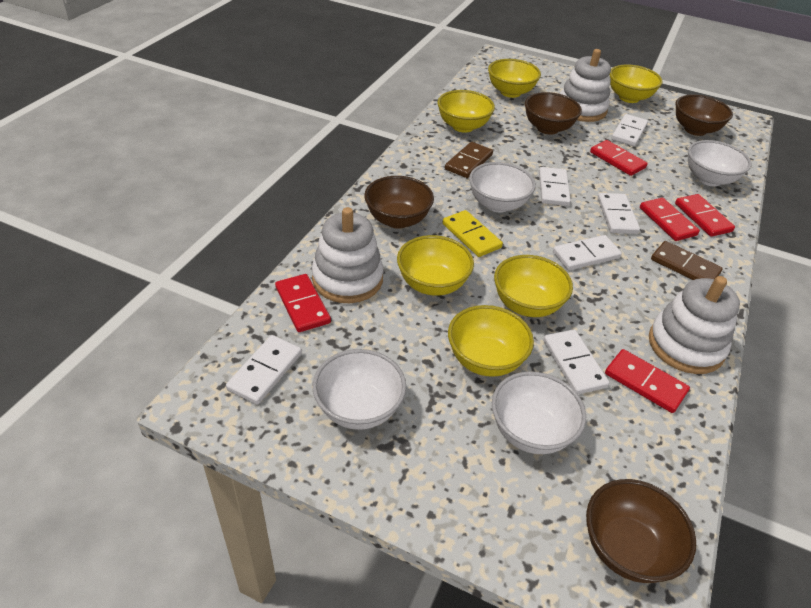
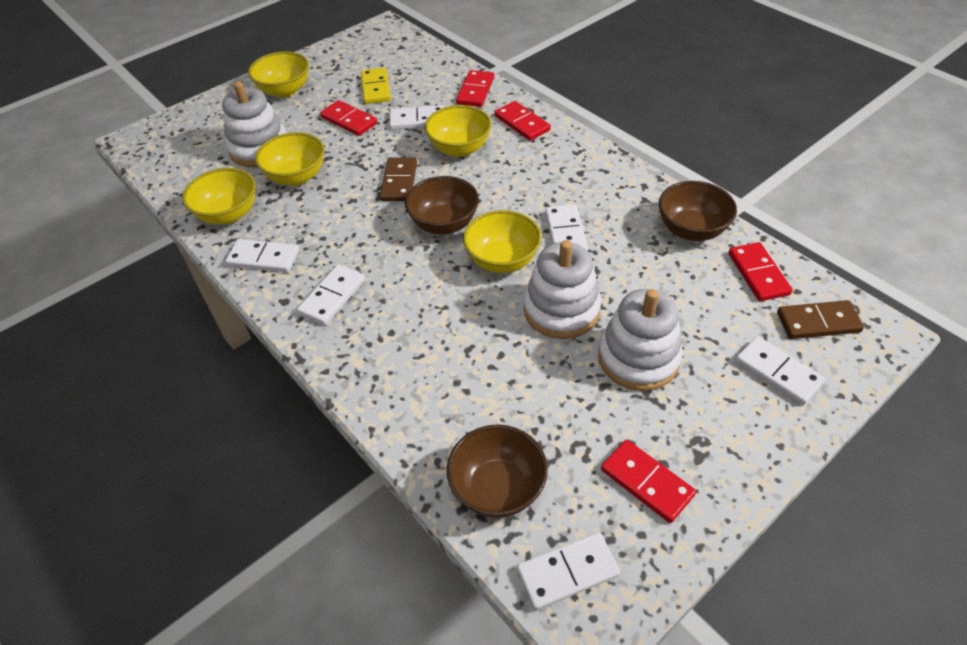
brown bowl: 4 -> 3
white bowl: 4 -> 0
yellow bowl: 6 -> 5

